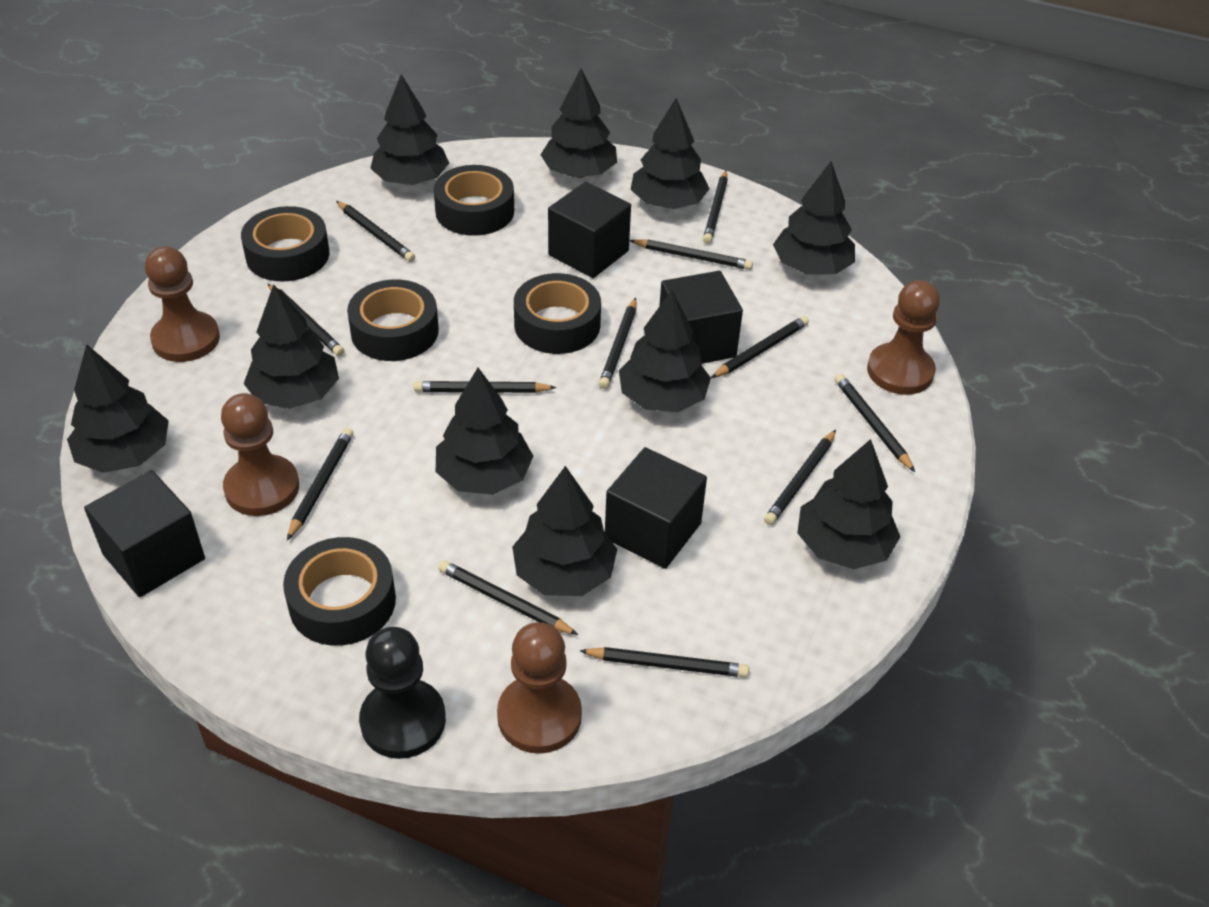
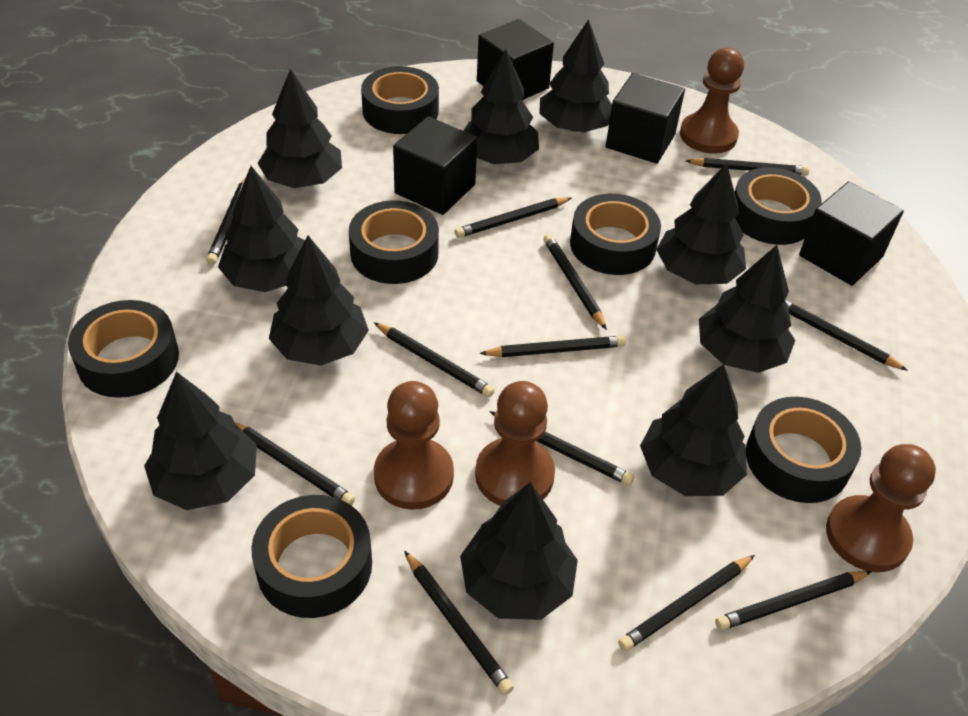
black pawn: 1 -> 0
black tape: 5 -> 7

